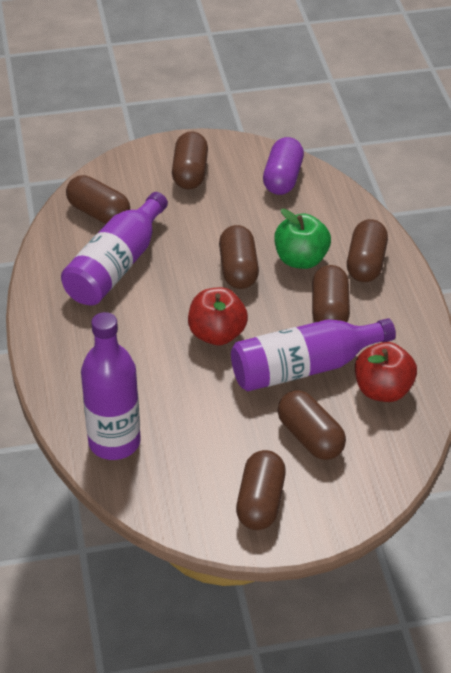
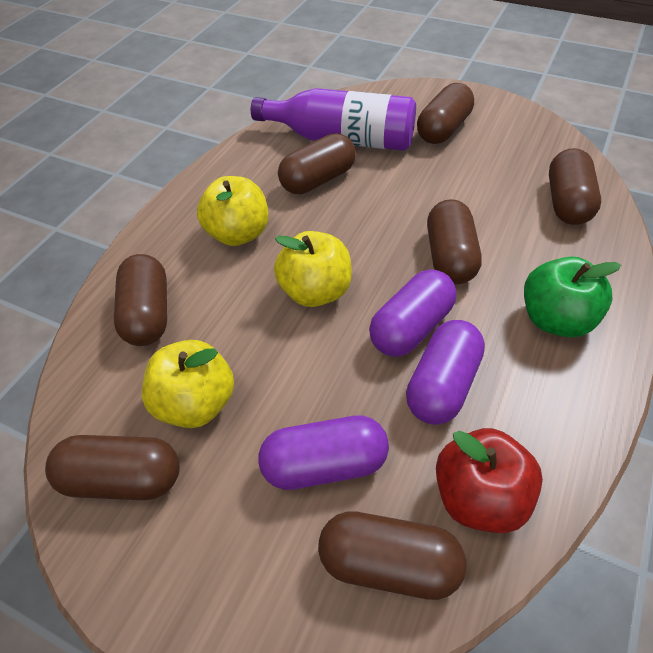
purple bottle: 3 -> 1
purple capsule: 1 -> 3
red apple: 2 -> 1
yellow apple: 0 -> 3

